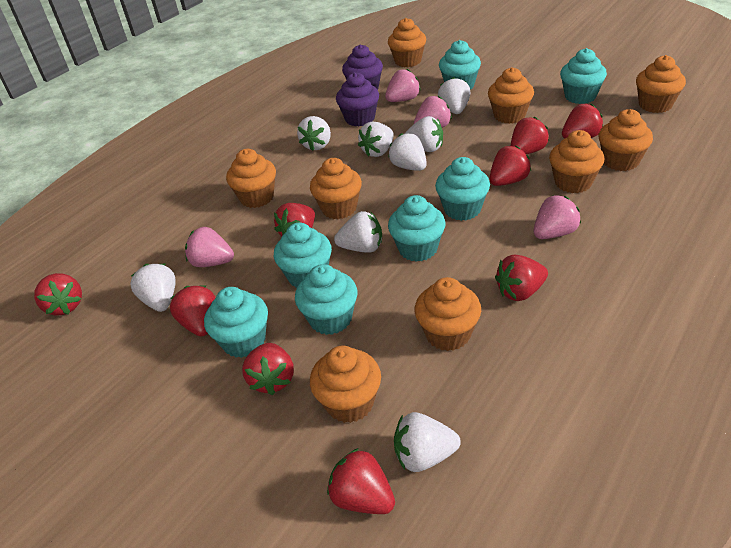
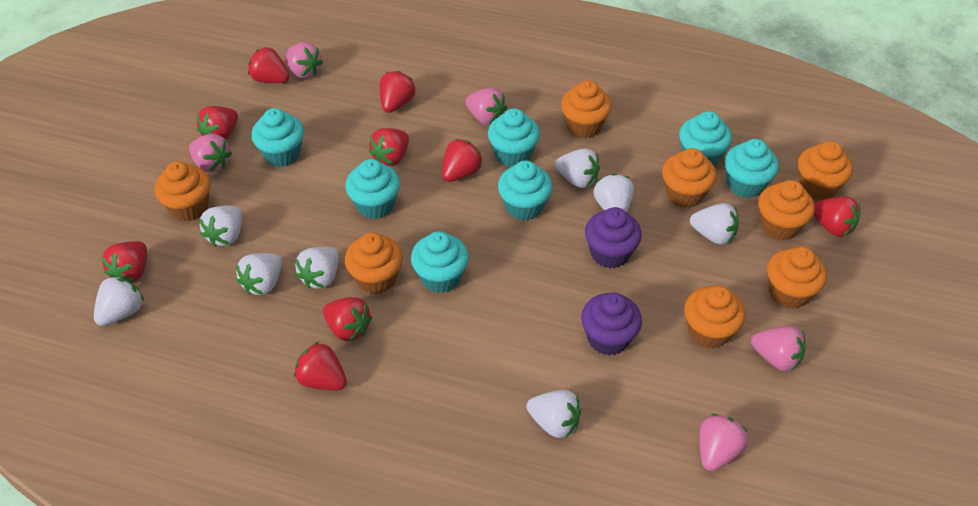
orange cupcake: 9 -> 8
pink strawberry: 4 -> 5

